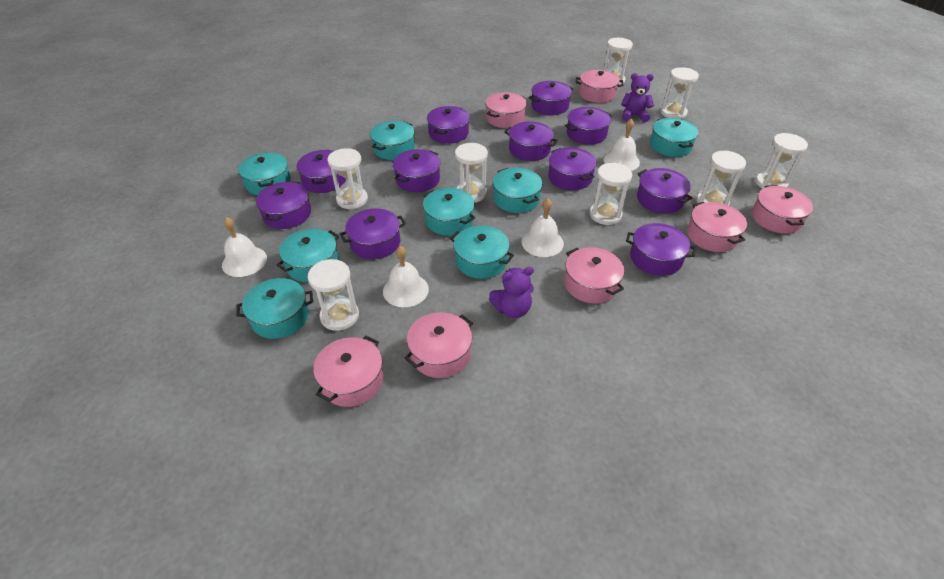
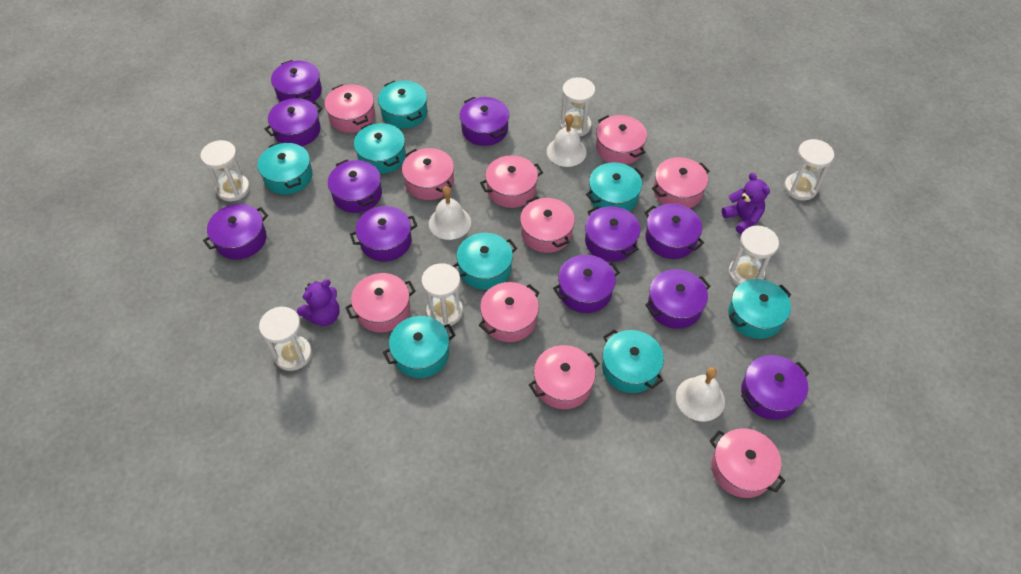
pink pot: 7 -> 10
white bell: 4 -> 3
white hourglass: 8 -> 6

